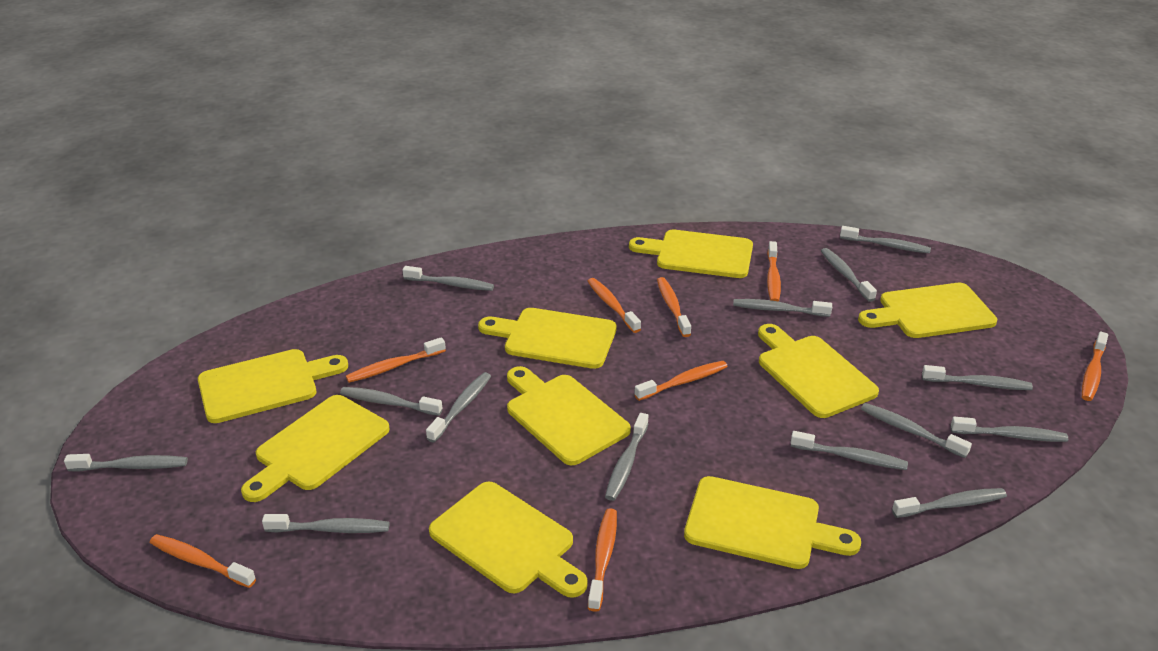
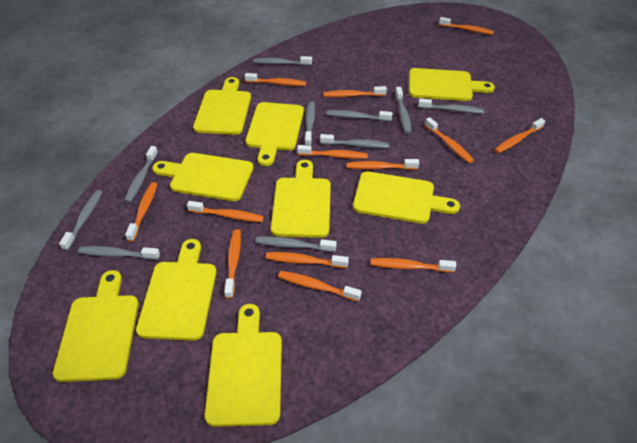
grey toothbrush: 14 -> 10
orange toothbrush: 8 -> 13

